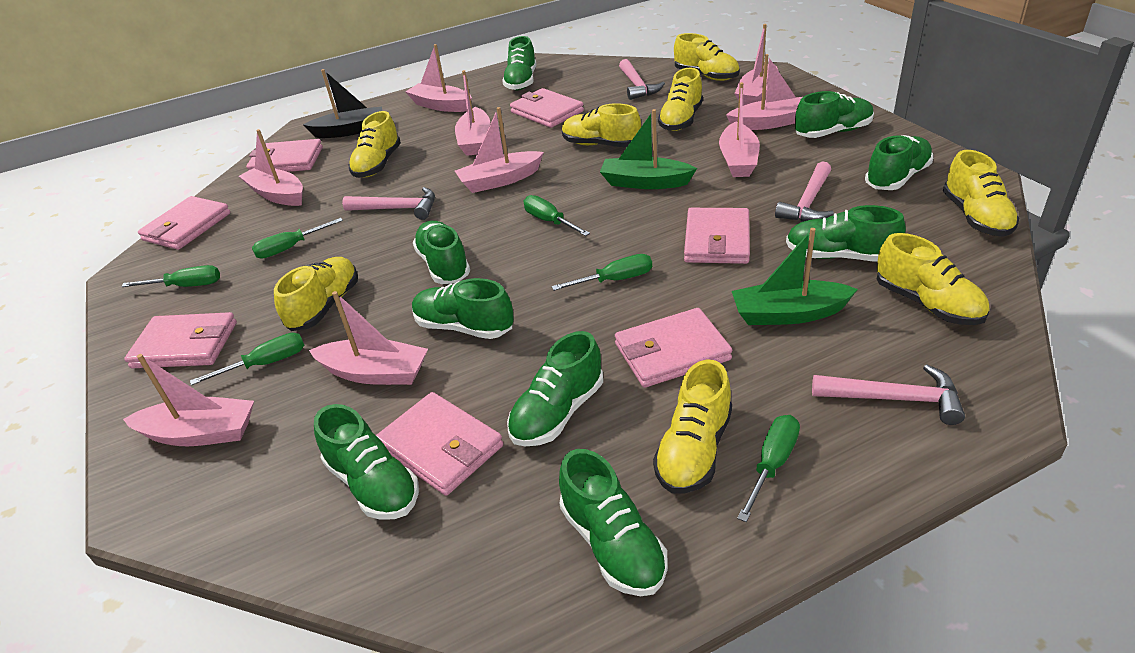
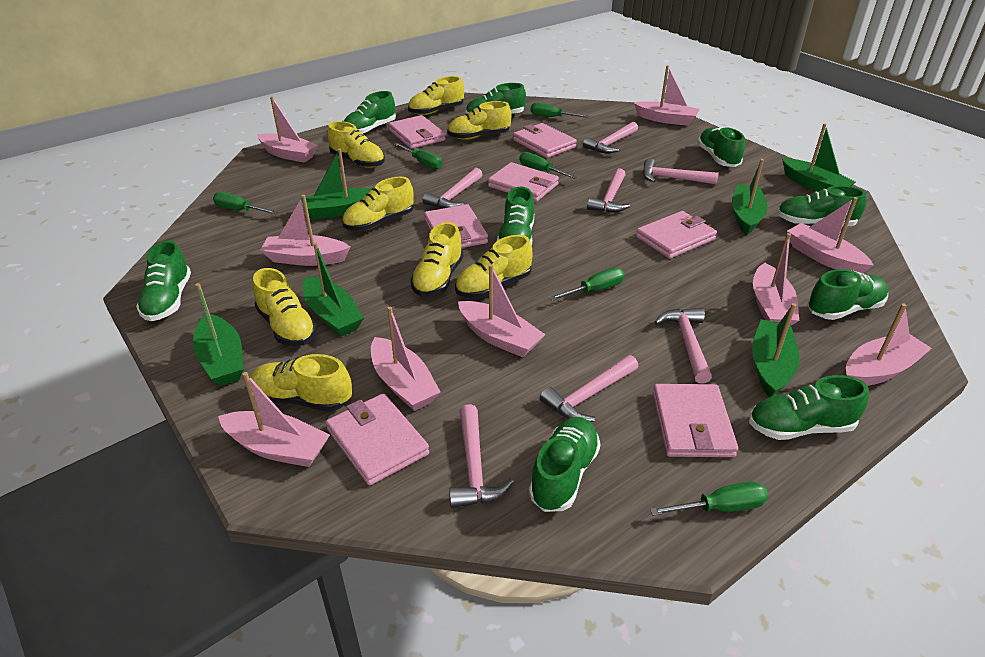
black boat: 1 -> 0
green boat: 2 -> 6
pink hammer: 4 -> 7

